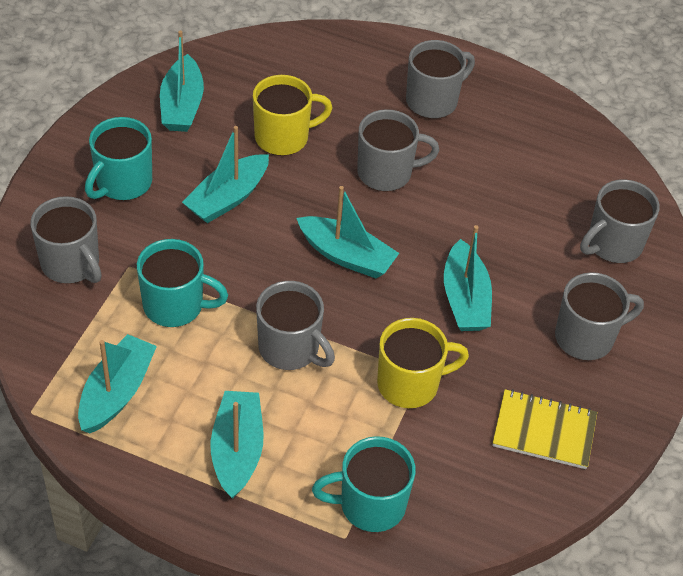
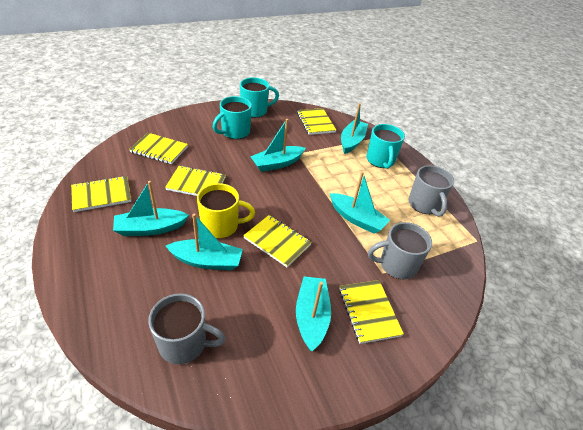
grey mug: 6 -> 3
yellow mug: 2 -> 1
yellow notebook: 1 -> 6

